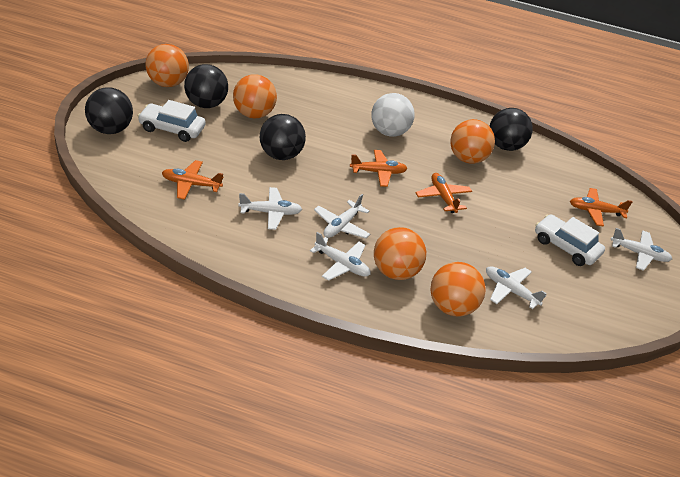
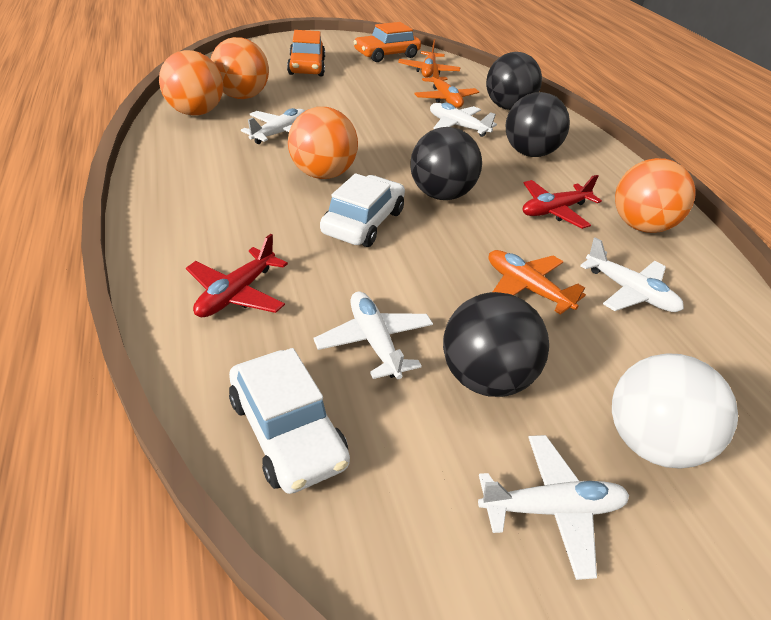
orange ball: 5 -> 4
orange car: 0 -> 2
orange plane: 4 -> 3
red plane: 0 -> 2

